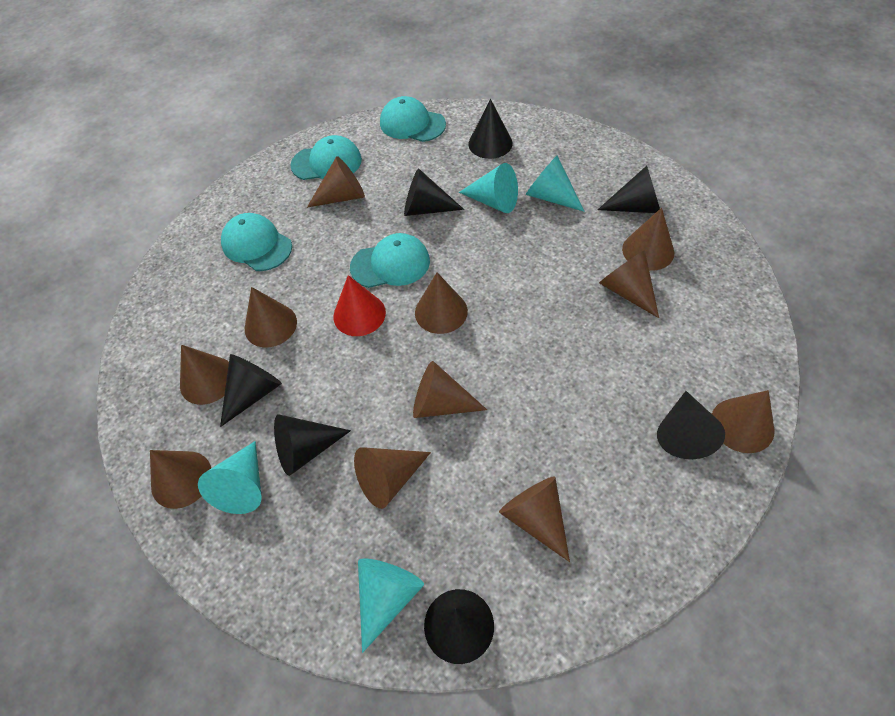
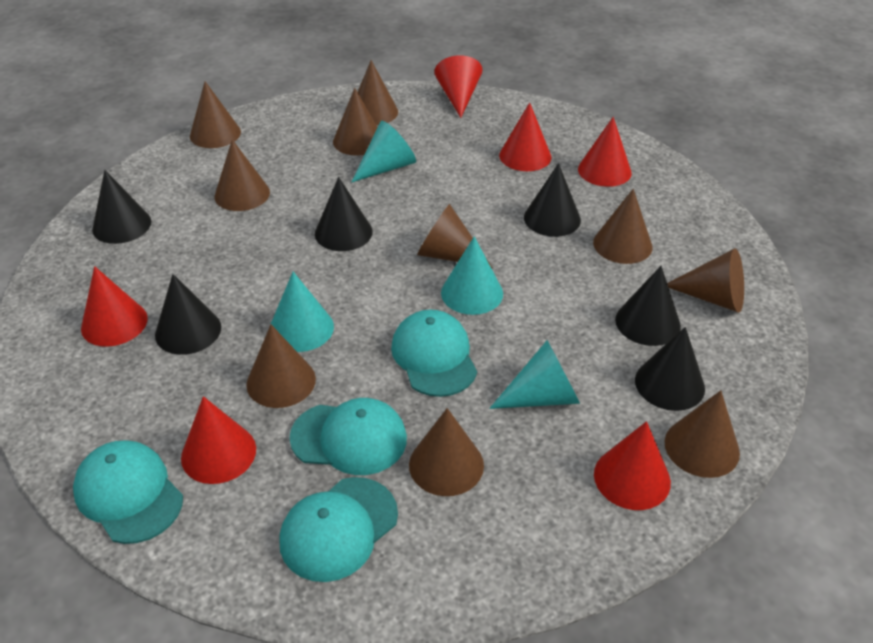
black cone: 7 -> 6
brown cone: 11 -> 10
red cone: 1 -> 6

